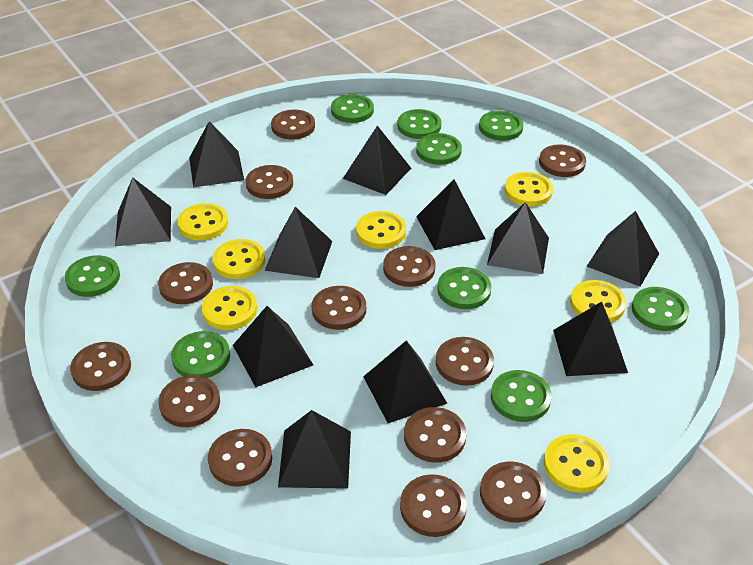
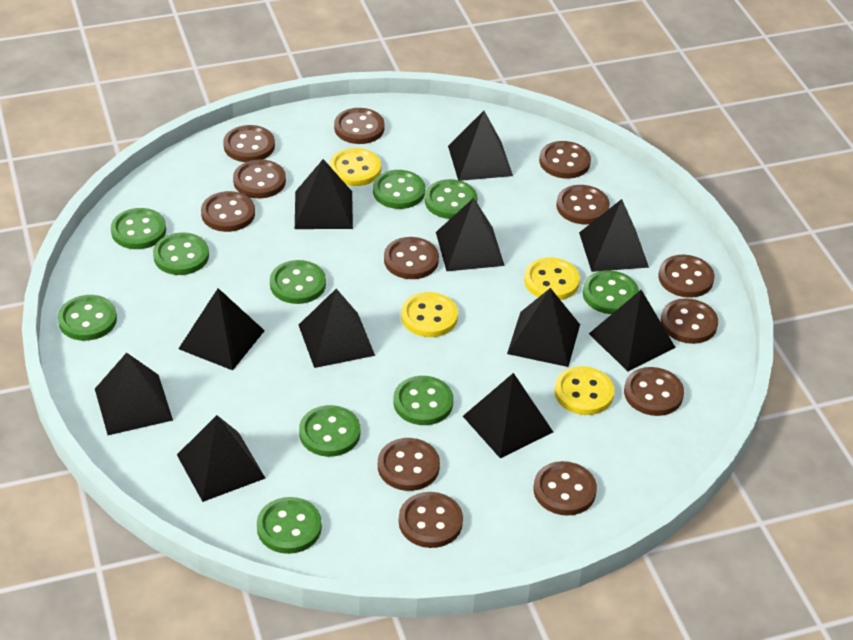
green button: 9 -> 10
yellow button: 7 -> 4

